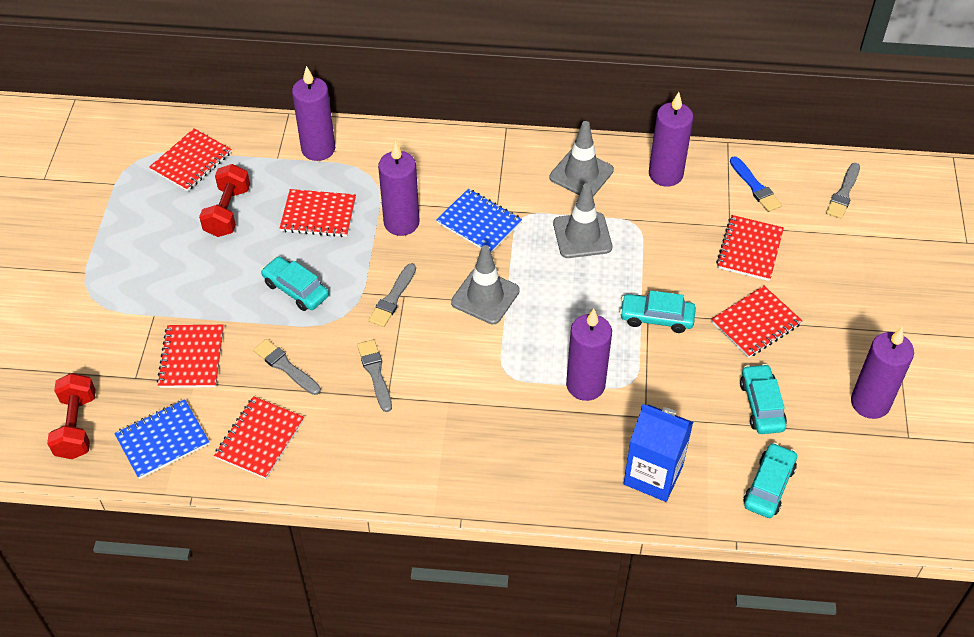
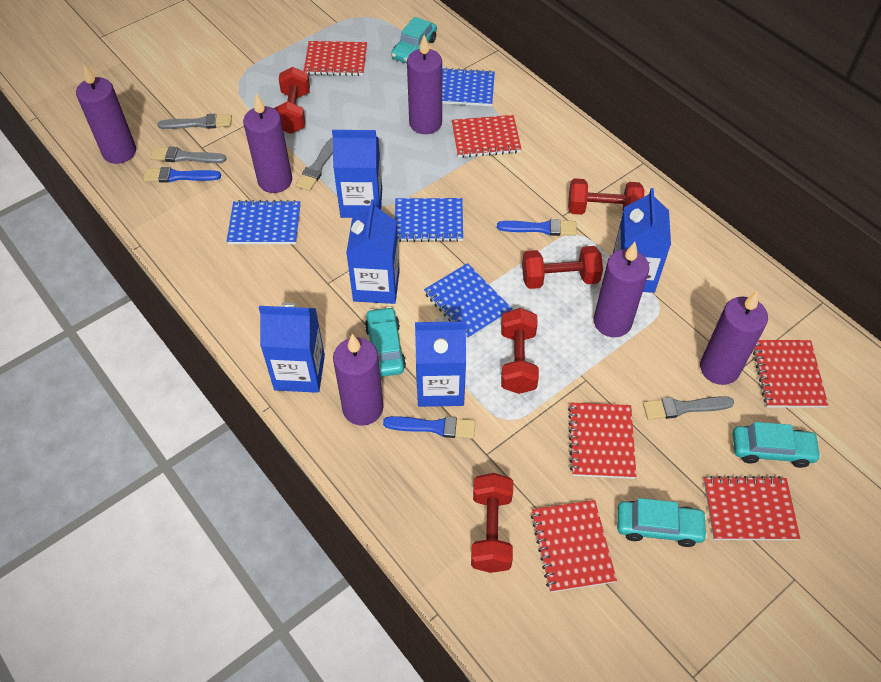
blue brush: 1 -> 3
blue carton: 1 -> 5
blue notebook: 2 -> 4
grey traffic cone: 3 -> 0
purple candle: 5 -> 6
red dumbbell: 2 -> 5

